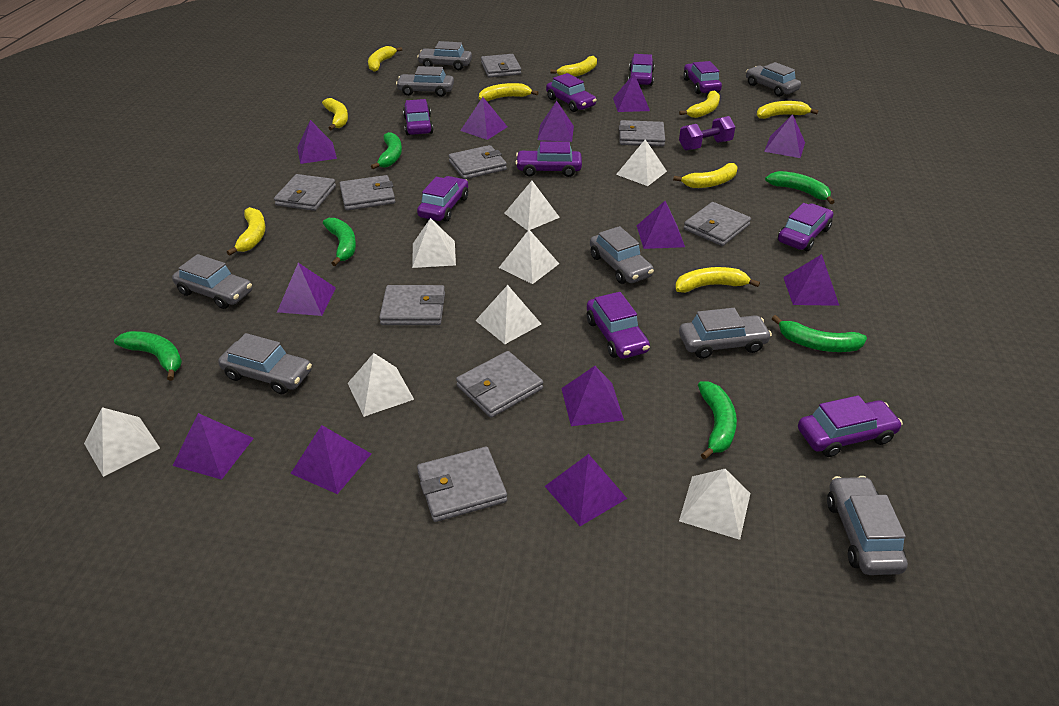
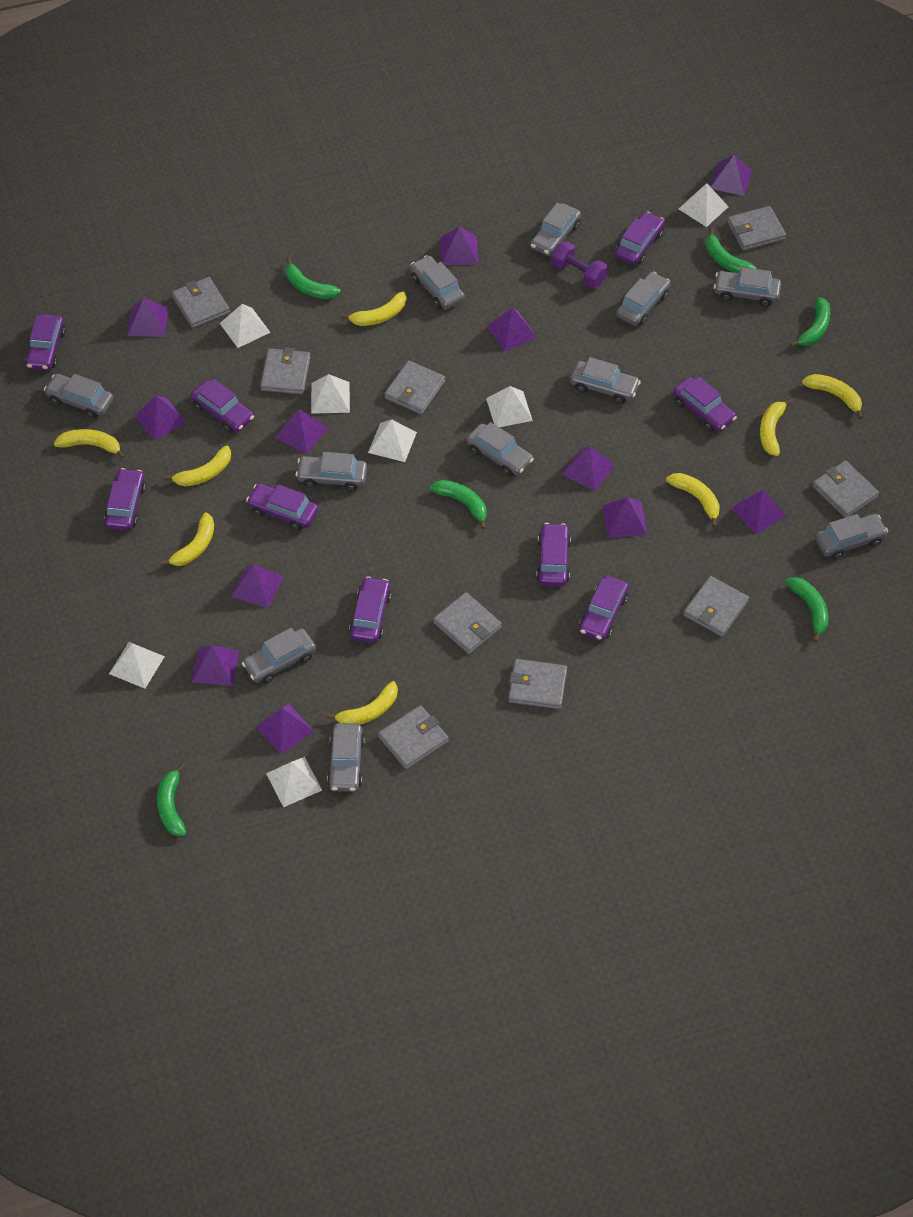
grey car: 8 -> 11
white pyramid: 8 -> 7
yellow banana: 9 -> 8

